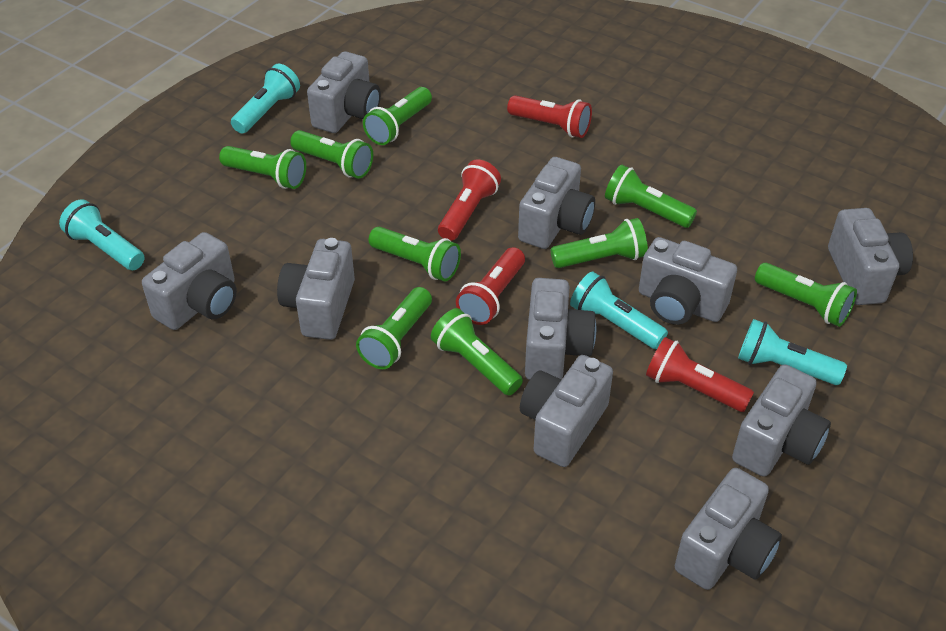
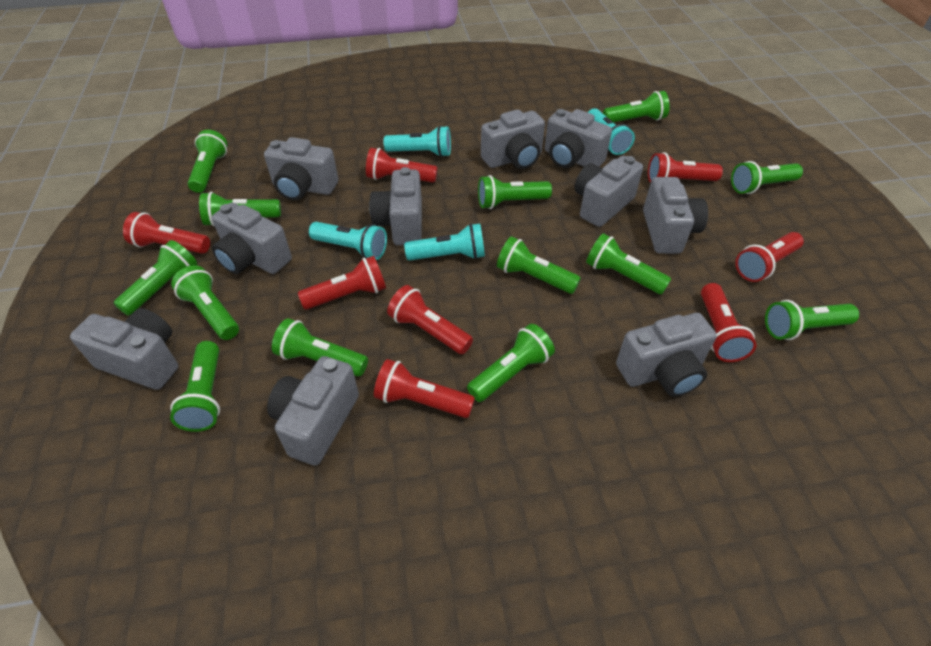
green flashlight: 9 -> 13
red flashlight: 4 -> 8

